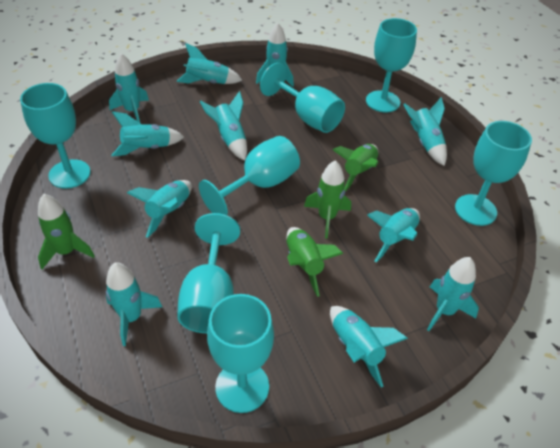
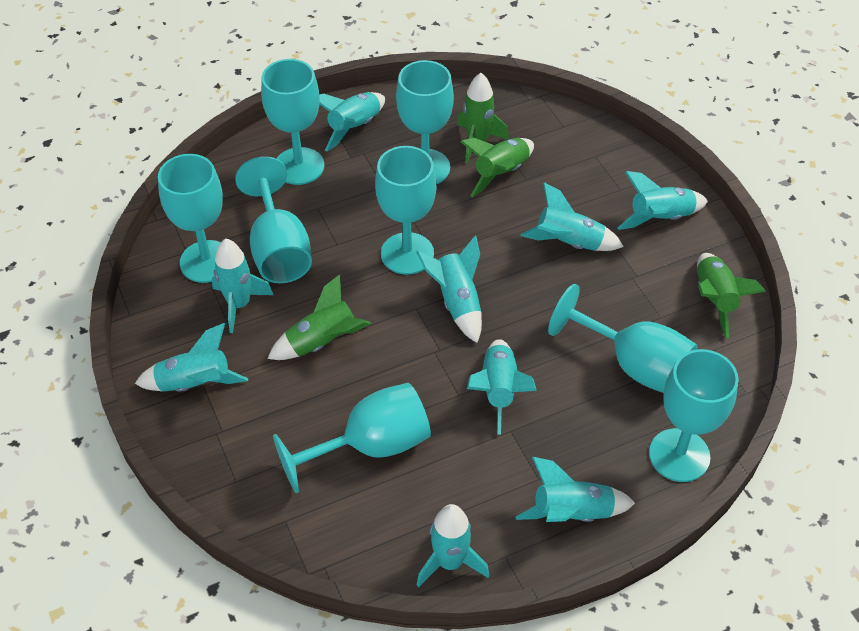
turquoise goblet: 7 -> 8
turquoise rocket: 11 -> 9

